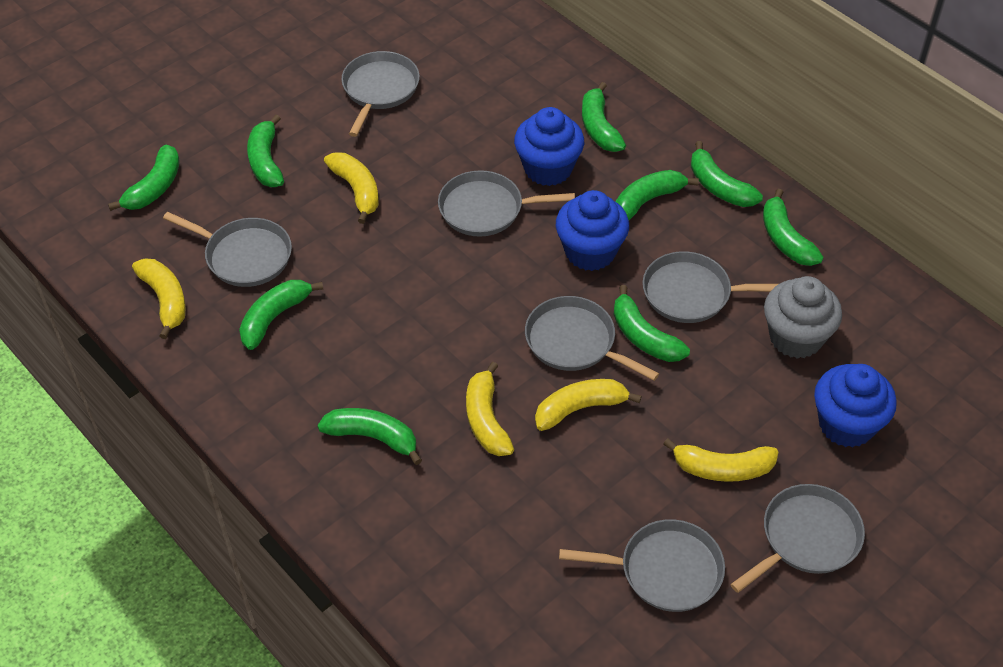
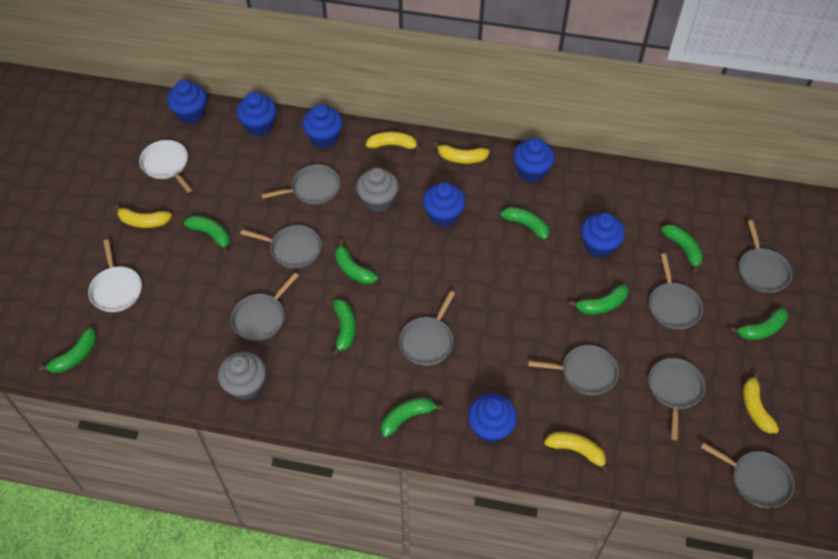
blue cupcake: 3 -> 7
grey cupcake: 1 -> 2
grey pan: 7 -> 9
white pan: 0 -> 2

